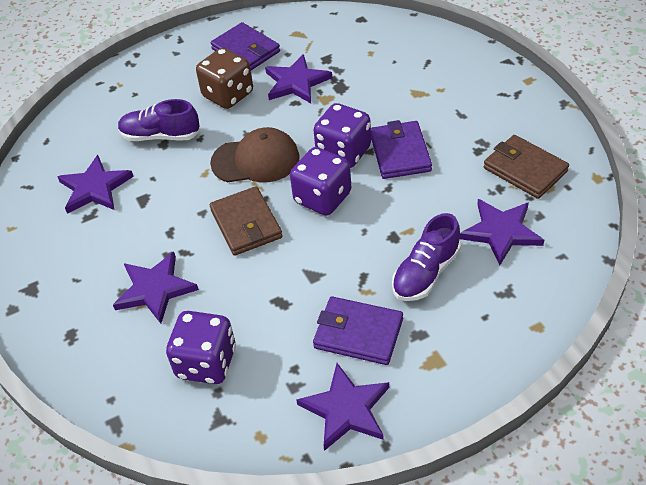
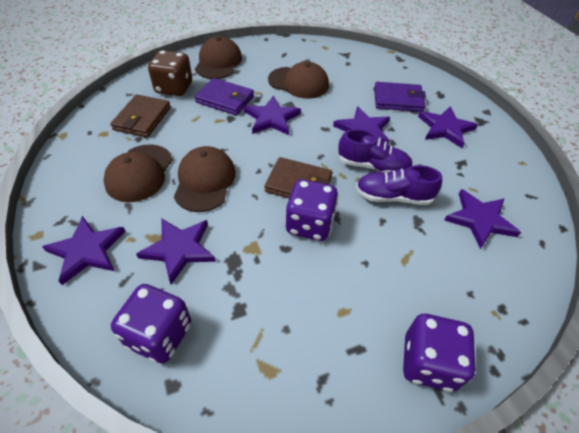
brown cap: 1 -> 4
purple star: 5 -> 6
purple wallet: 3 -> 2

